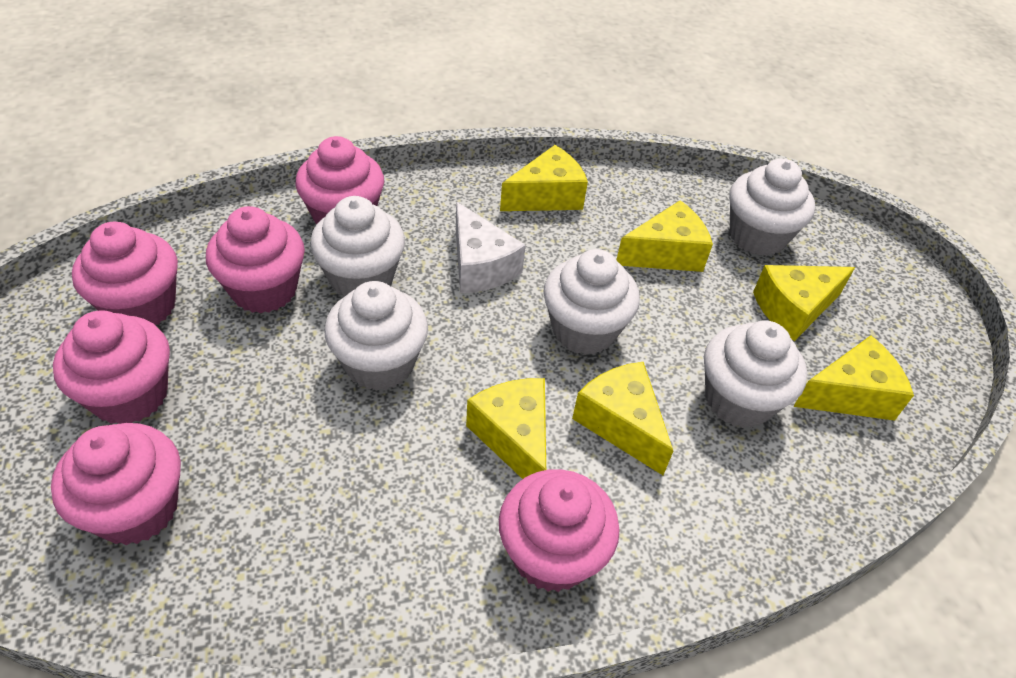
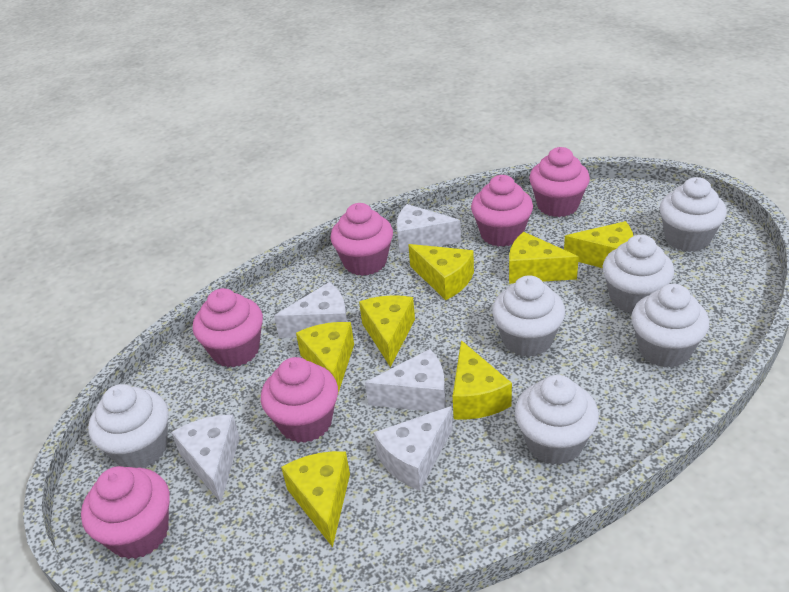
white cheese: 1 -> 5
white cupcake: 5 -> 6
yellow cheese: 6 -> 7

